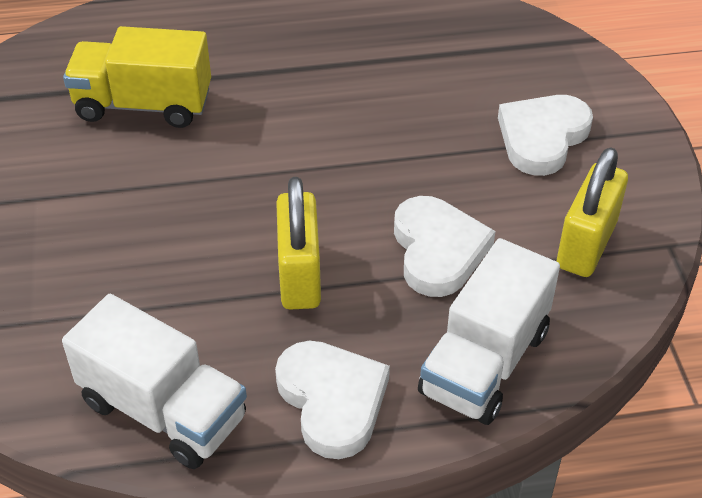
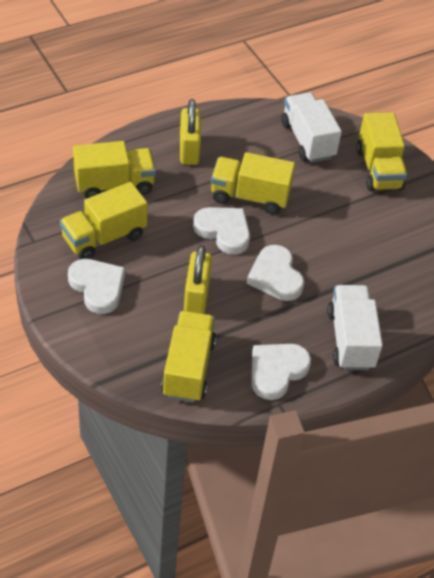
white heart: 3 -> 4
yellow truck: 1 -> 5

